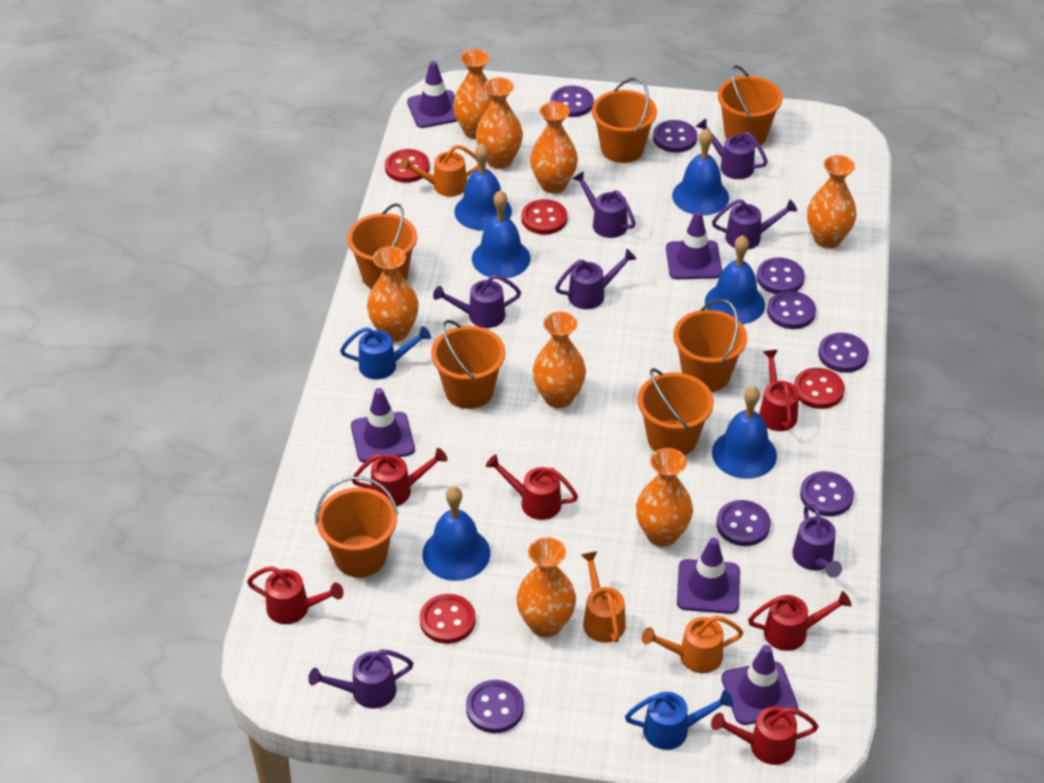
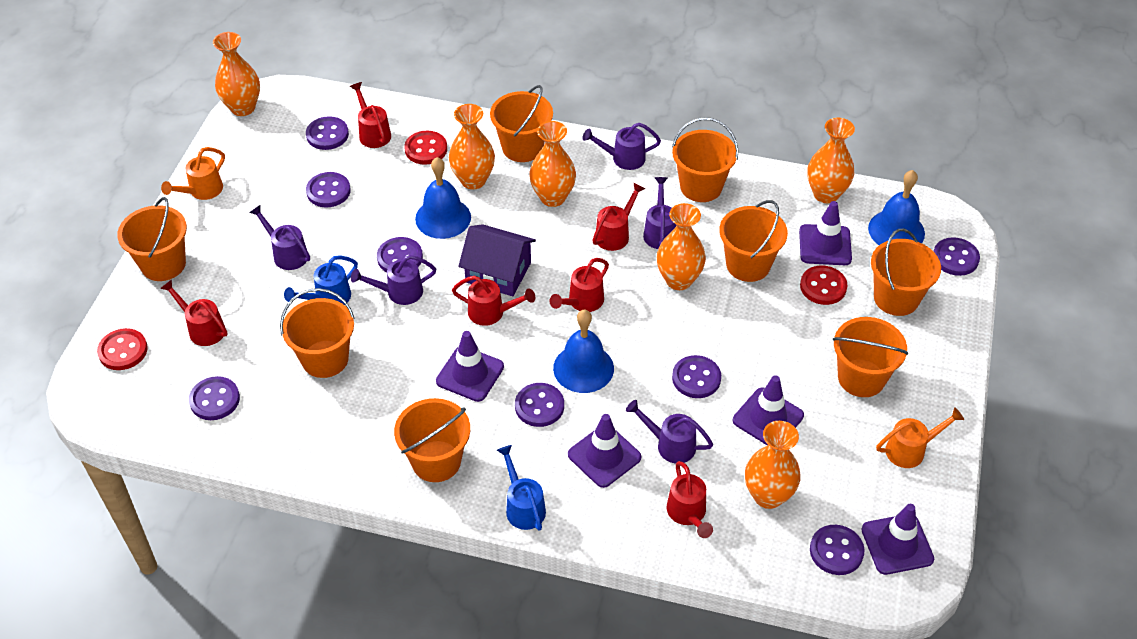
blue bell: 6 -> 3
orange bucket: 7 -> 8
orange vase: 8 -> 6
orange watering can: 3 -> 2
purple house: 0 -> 1
purple watering can: 7 -> 5
red button: 4 -> 3

